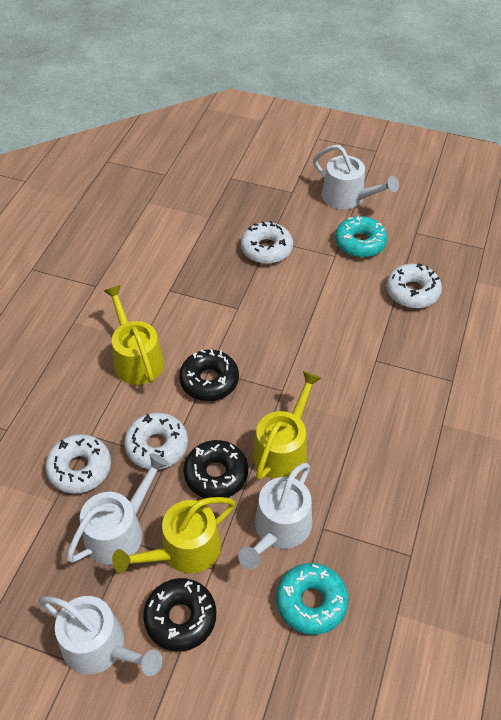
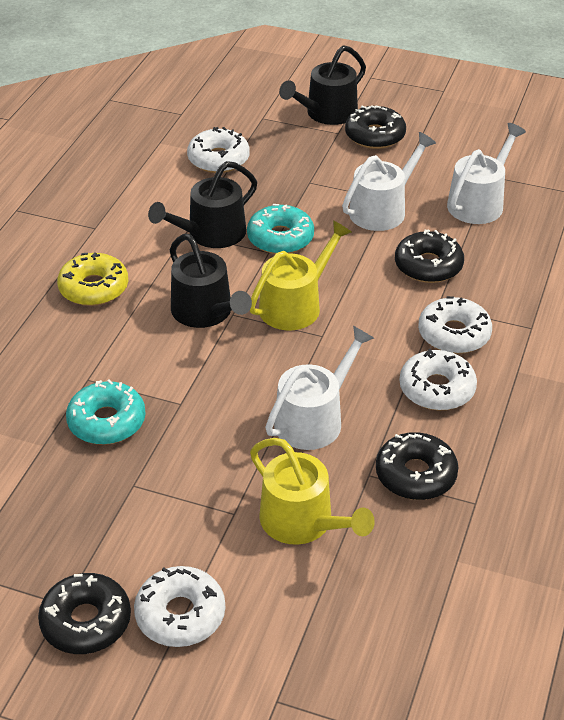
black donut: 3 -> 4
black watering can: 0 -> 3
white watering can: 4 -> 3
yellow donut: 0 -> 1
yellow watering can: 3 -> 2

